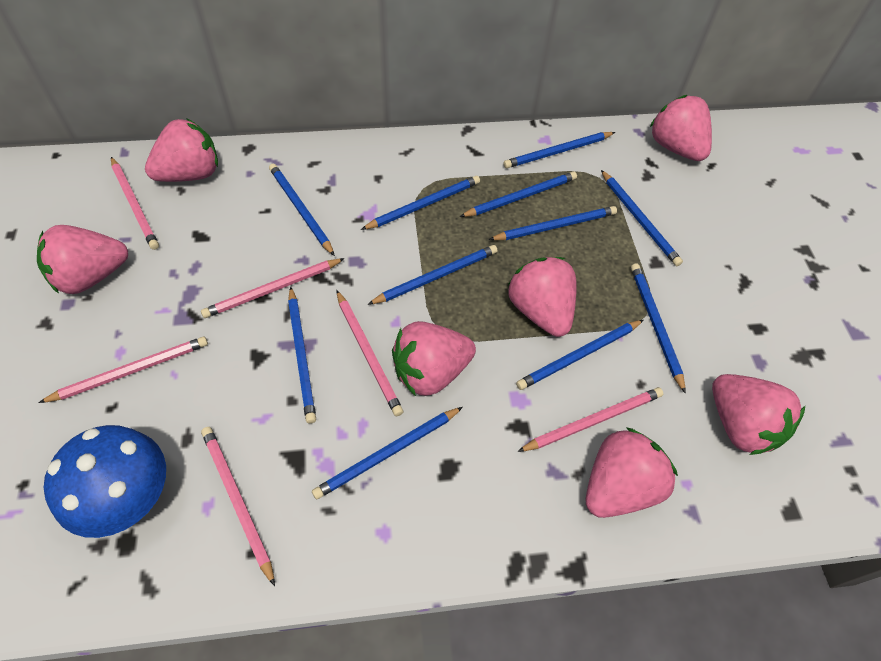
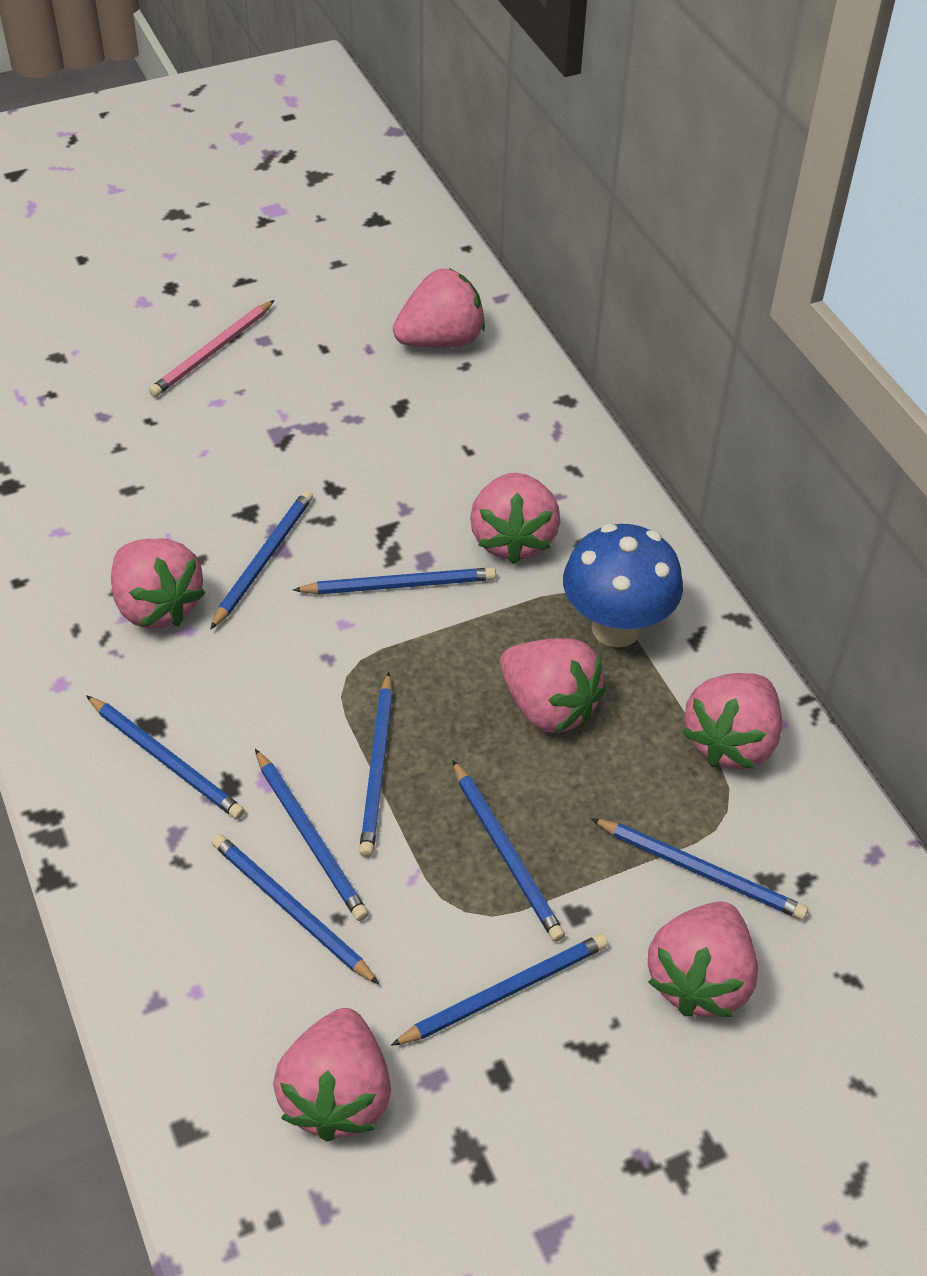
blue pencil: 11 -> 9
pink pencil: 6 -> 1

